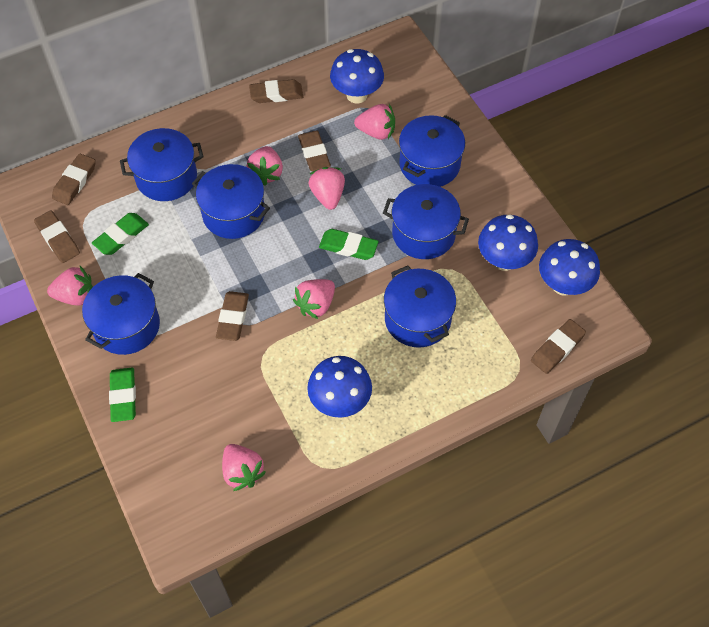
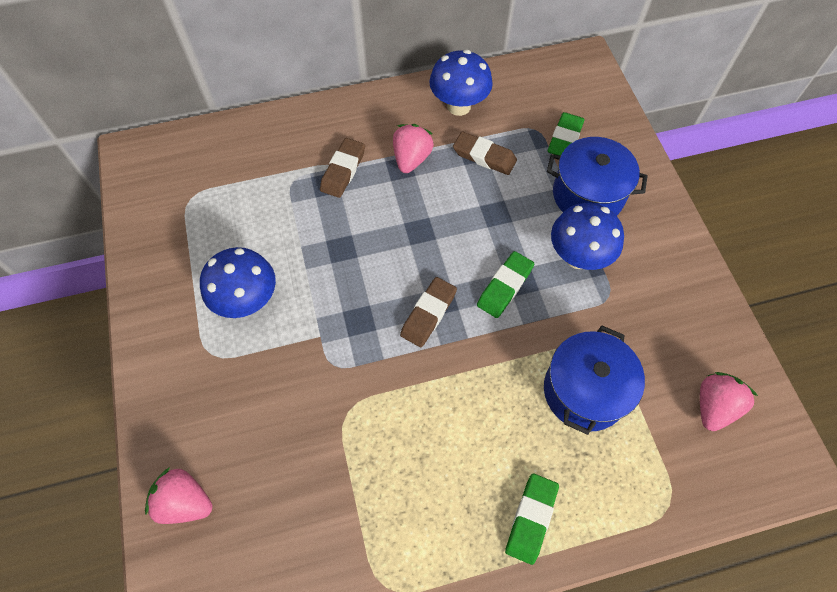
blue mushroom: 4 -> 3
blue pot: 6 -> 2
brown eraser: 6 -> 3
pink strawberry: 6 -> 3

